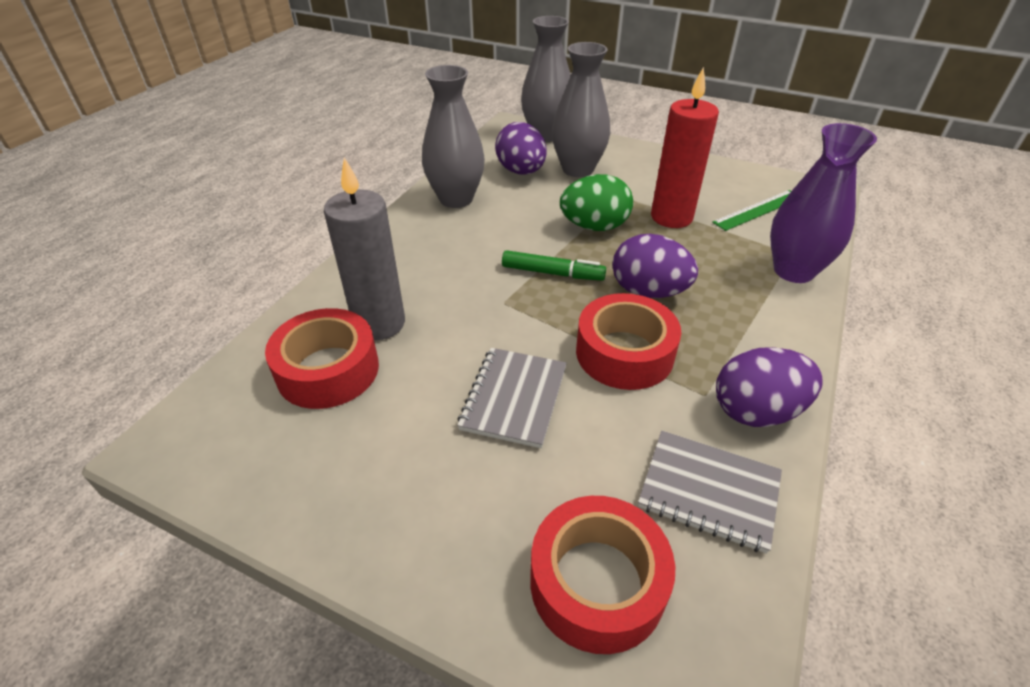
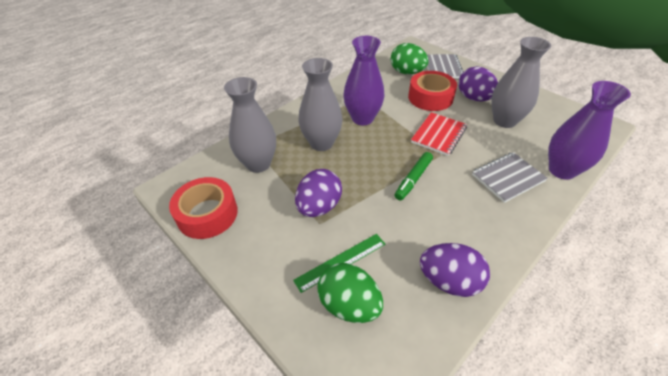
green egg: 1 -> 2
grey candle: 1 -> 0
purple vase: 1 -> 2
red candle: 1 -> 0
red notebook: 0 -> 1
red tape: 3 -> 2

